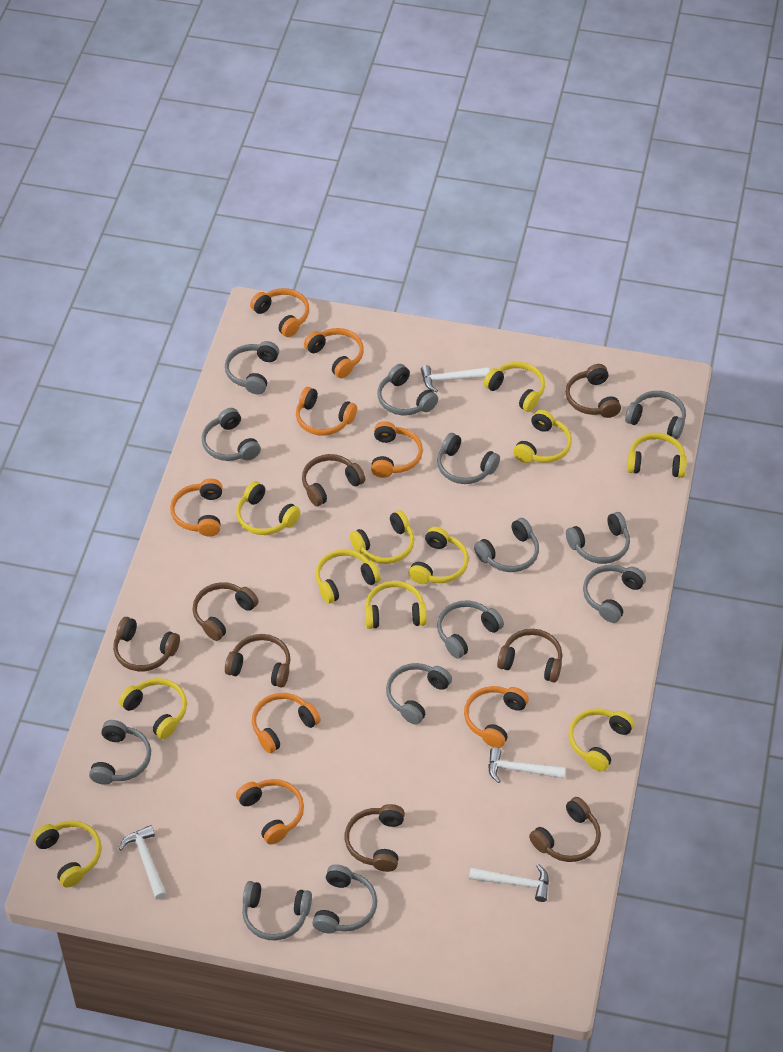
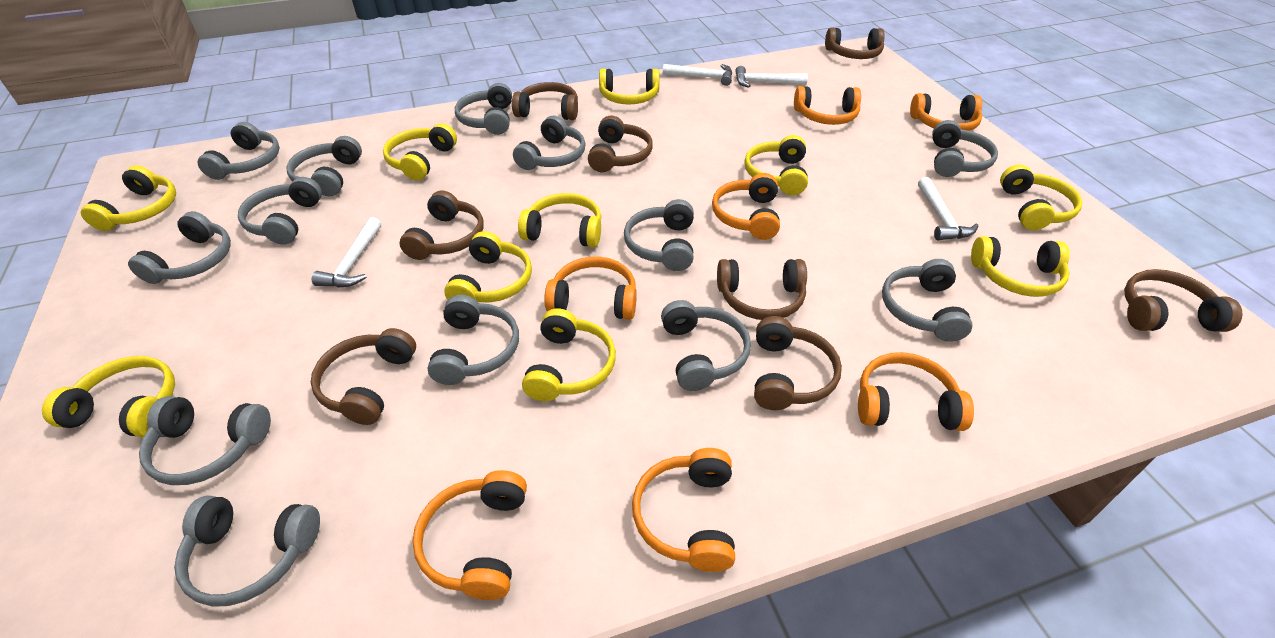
orange headphones: 8 -> 7
yellow headphones: 11 -> 10

